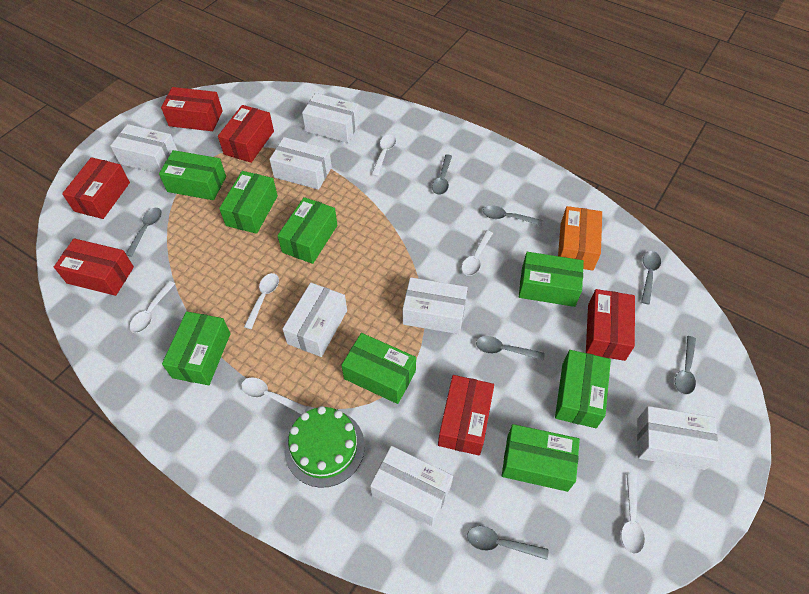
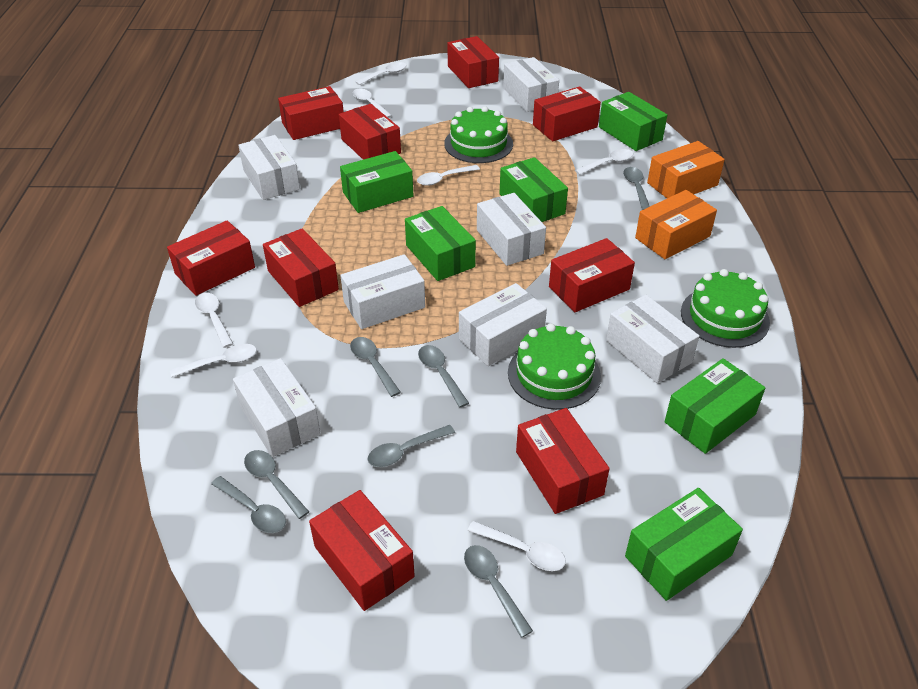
green box: 8 -> 6
green cake: 1 -> 3
orange box: 1 -> 2
red box: 6 -> 9
white spoon: 6 -> 7

